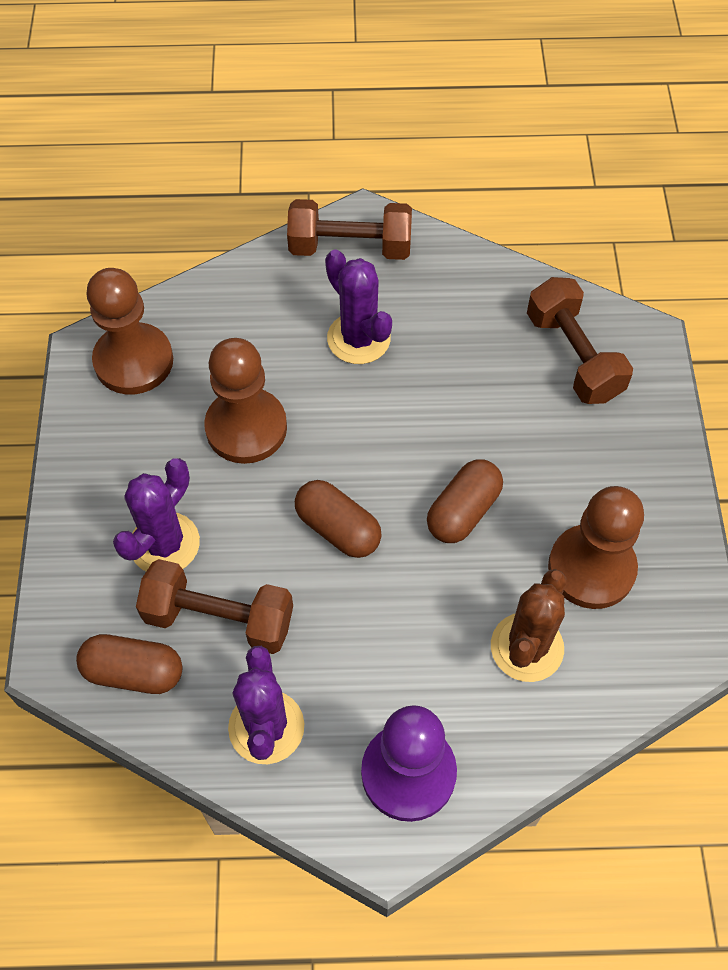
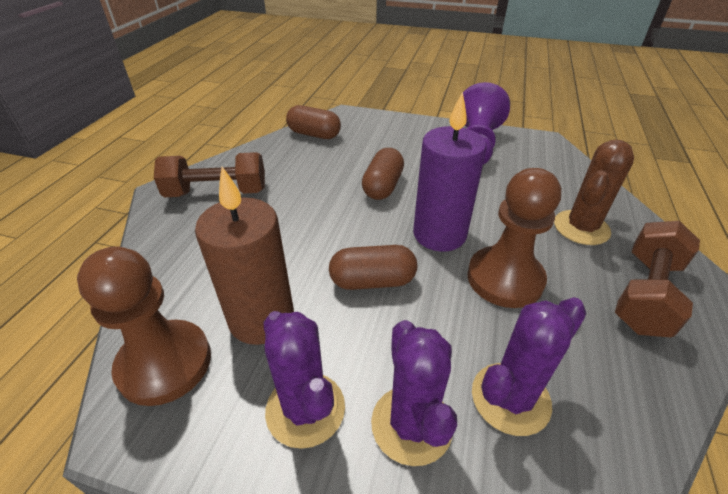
brown candle: 0 -> 1
brown dumbbell: 3 -> 2
brown pawn: 3 -> 2
purple candle: 0 -> 1

